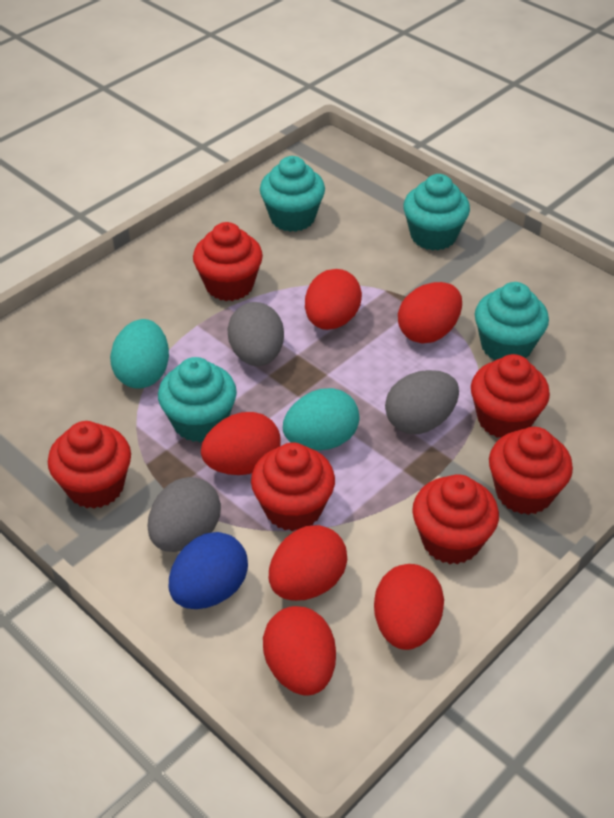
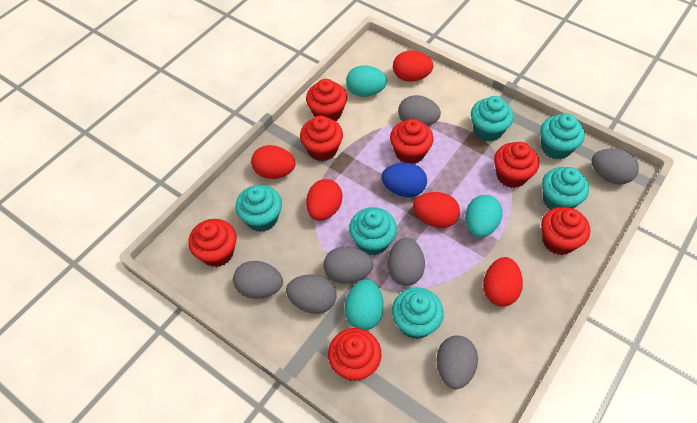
grey egg: 3 -> 7
red cupcake: 6 -> 7
red egg: 6 -> 5
turquoise cupcake: 4 -> 6
turquoise egg: 2 -> 3

